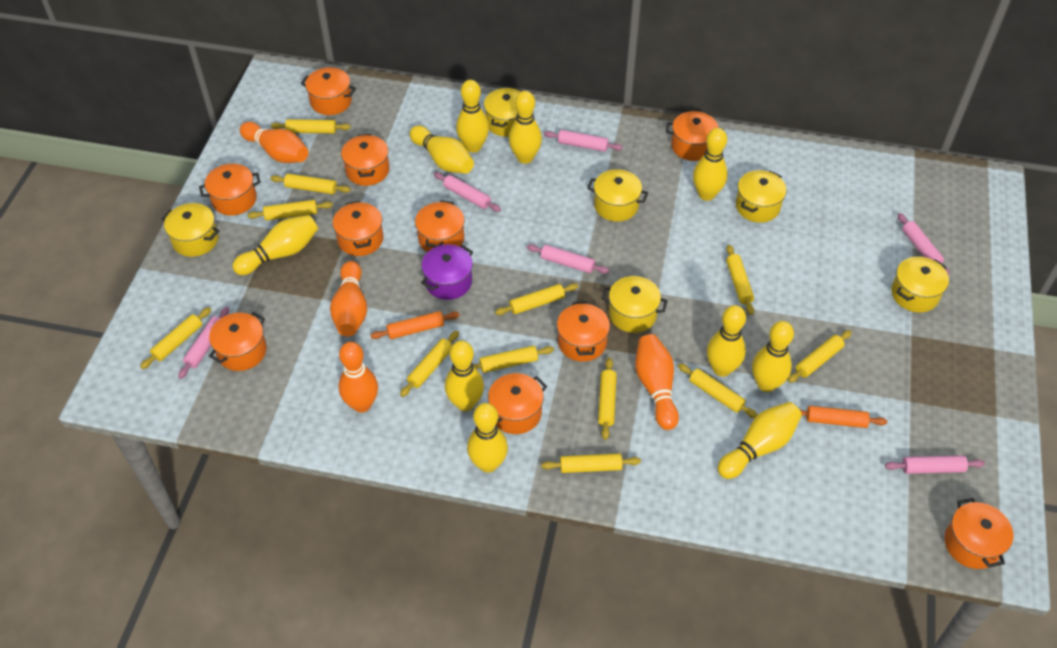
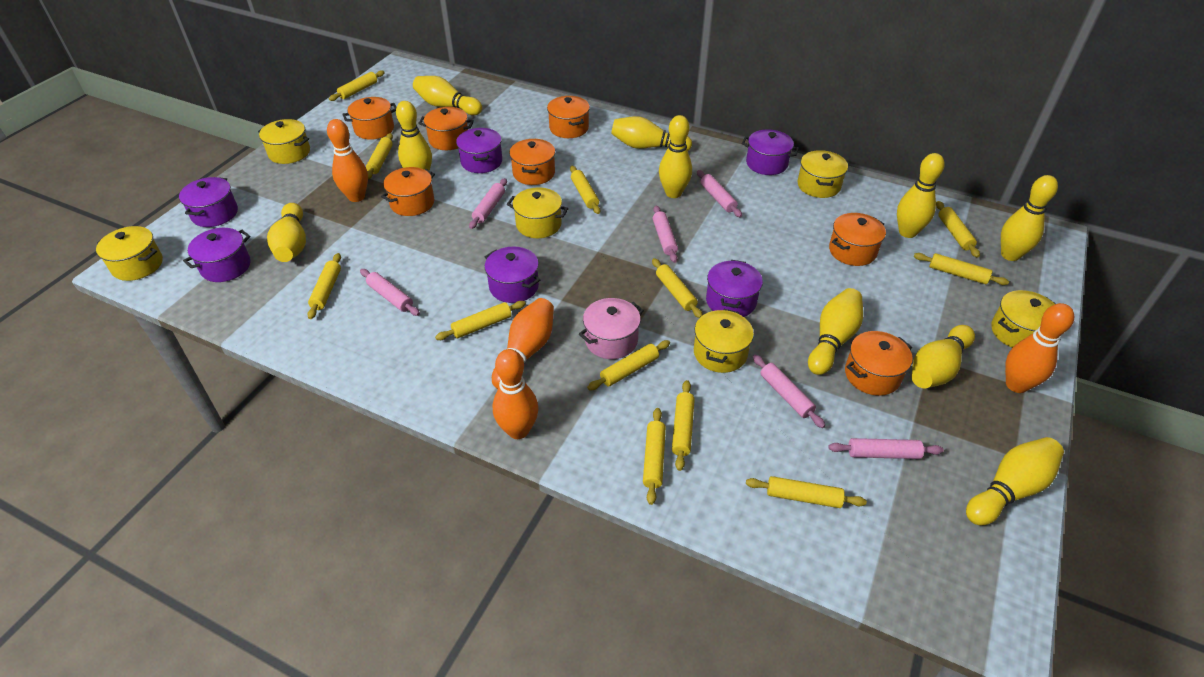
orange pot: 10 -> 7
orange rolling pin: 2 -> 0
pink pot: 0 -> 1
purple pot: 1 -> 6

